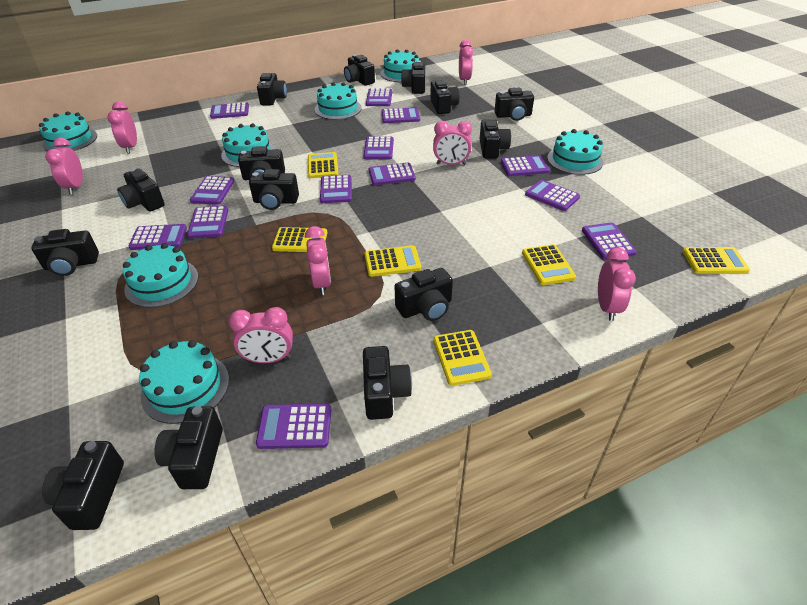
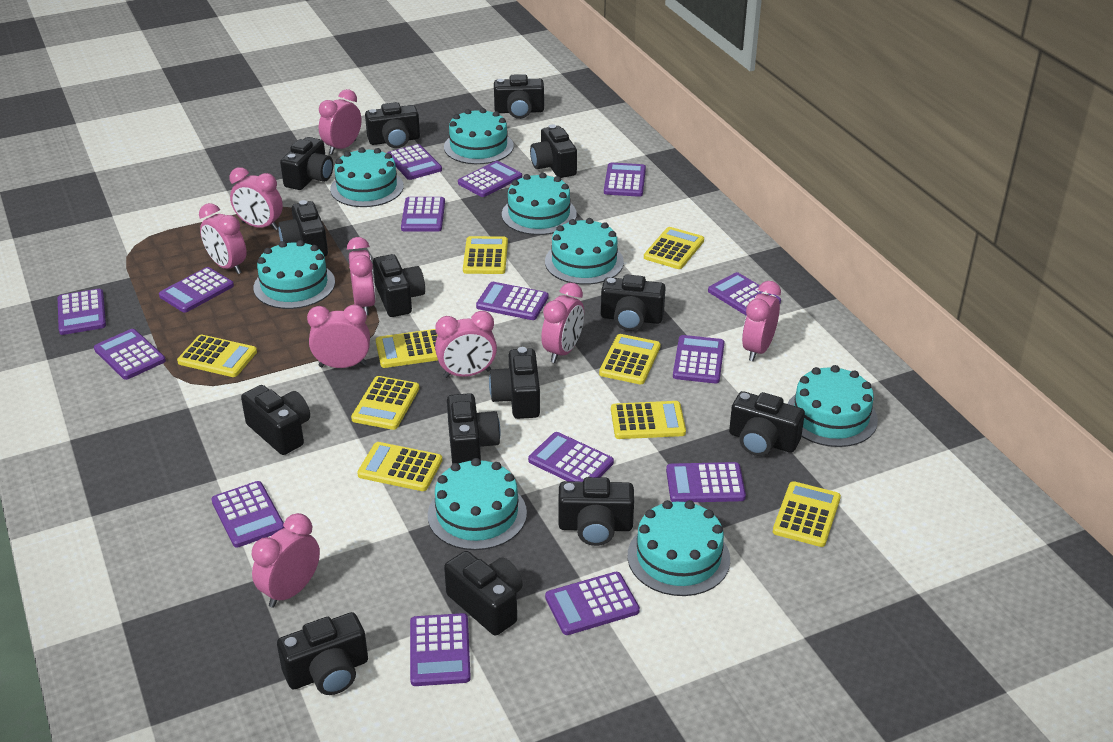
pink clock: 7 -> 9
purple calculator: 13 -> 15
turquoise cake: 7 -> 8
yellow calculator: 6 -> 9

